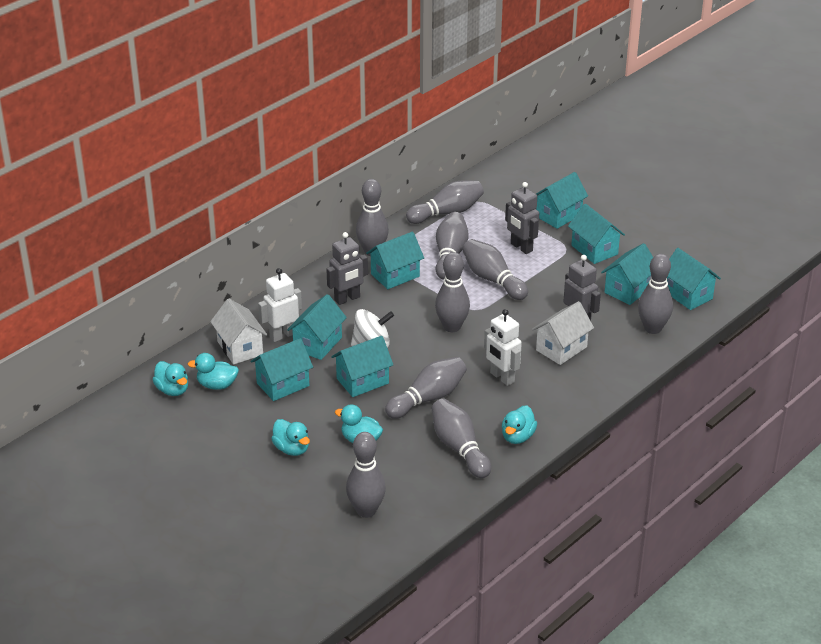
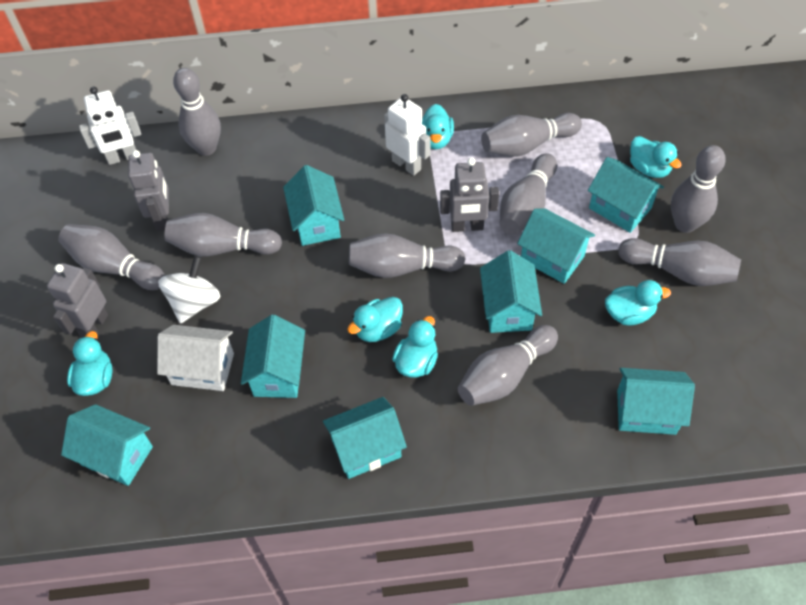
turquoise duck: 5 -> 6
white house: 2 -> 1

